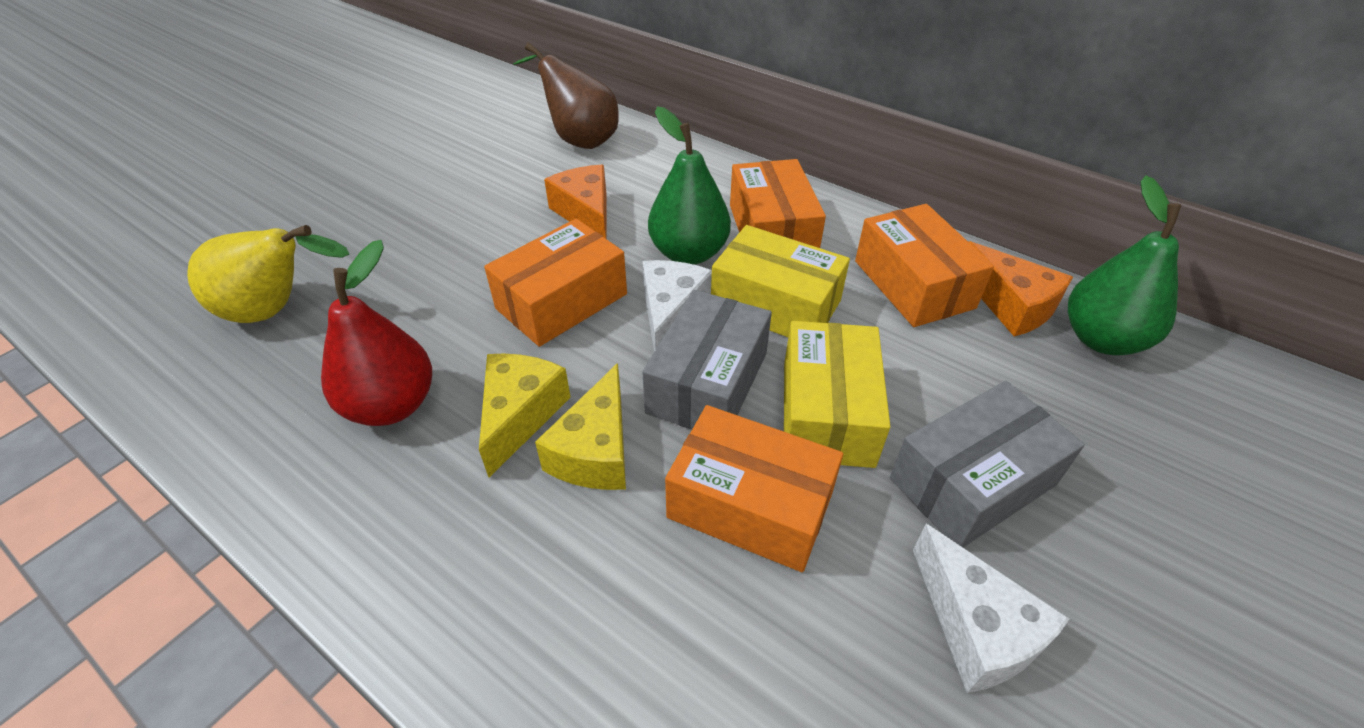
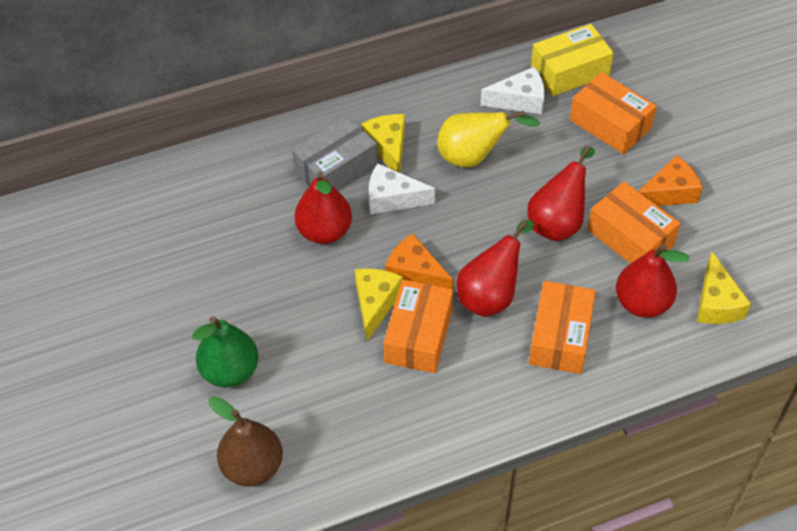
green pear: 2 -> 1
grey box: 2 -> 1
red pear: 1 -> 4
yellow box: 2 -> 1
yellow cheese: 2 -> 3

